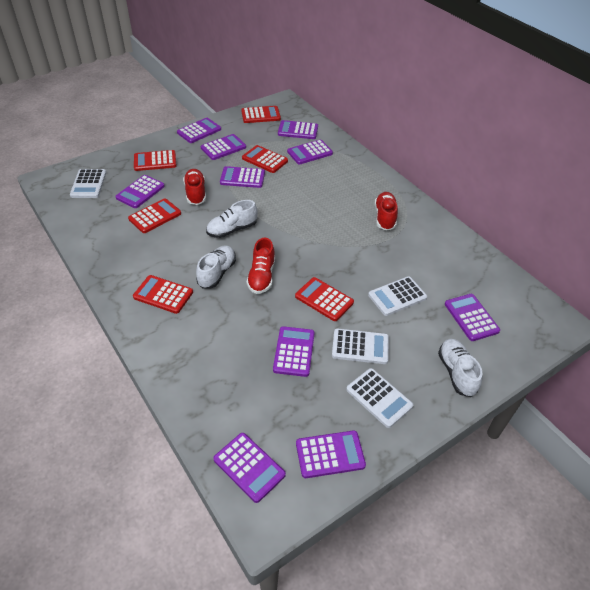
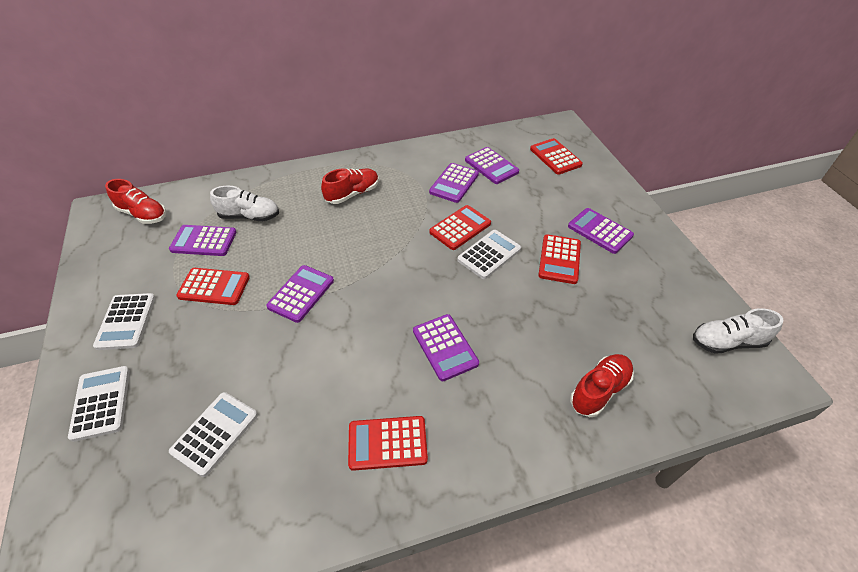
purple calculator: 10 -> 6
red calculator: 6 -> 5
white shoe: 3 -> 2

